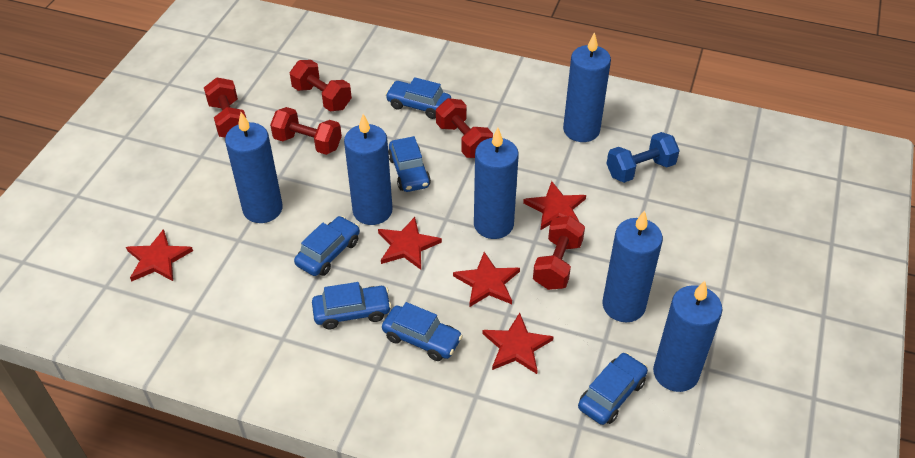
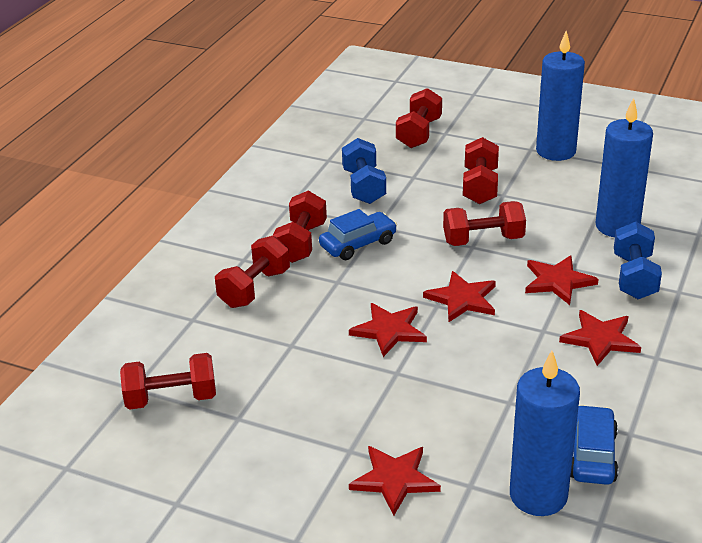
blue candle: 6 -> 3
blue car: 6 -> 2
blue dumbbell: 1 -> 2
red dumbbell: 5 -> 6

